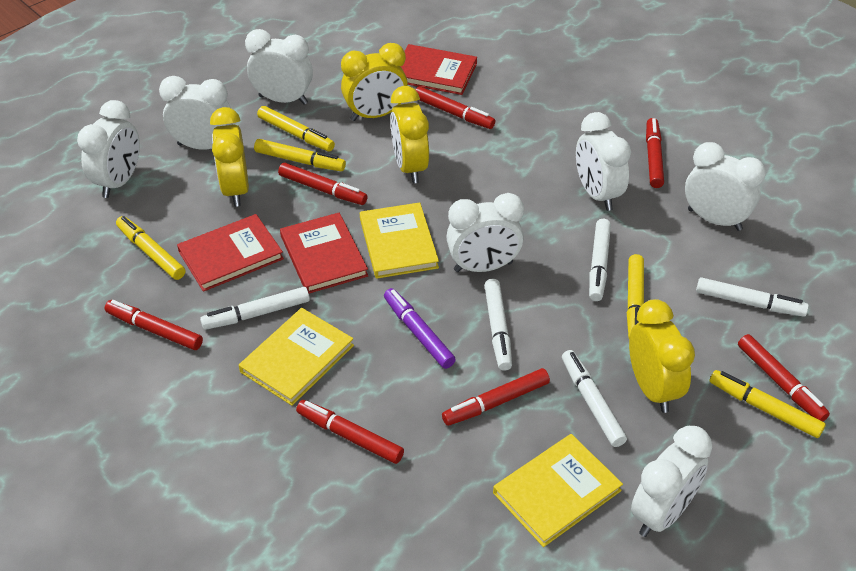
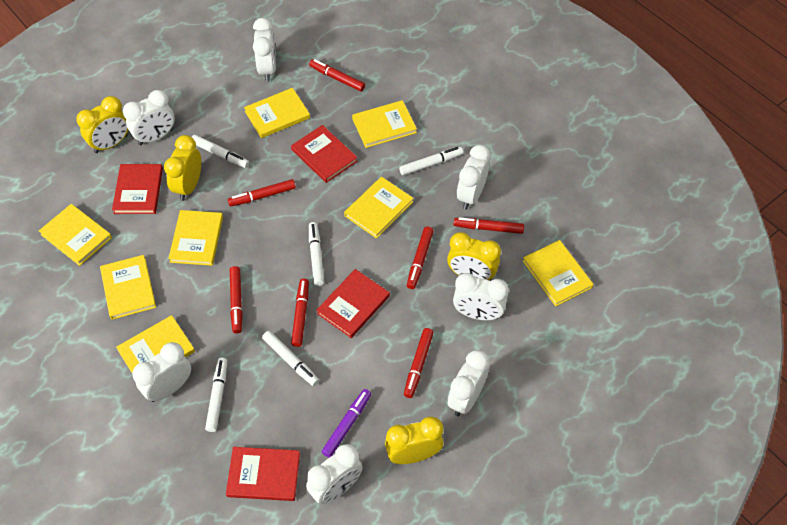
red book: 3 -> 4
yellow book: 3 -> 8
yellow marker: 5 -> 0

